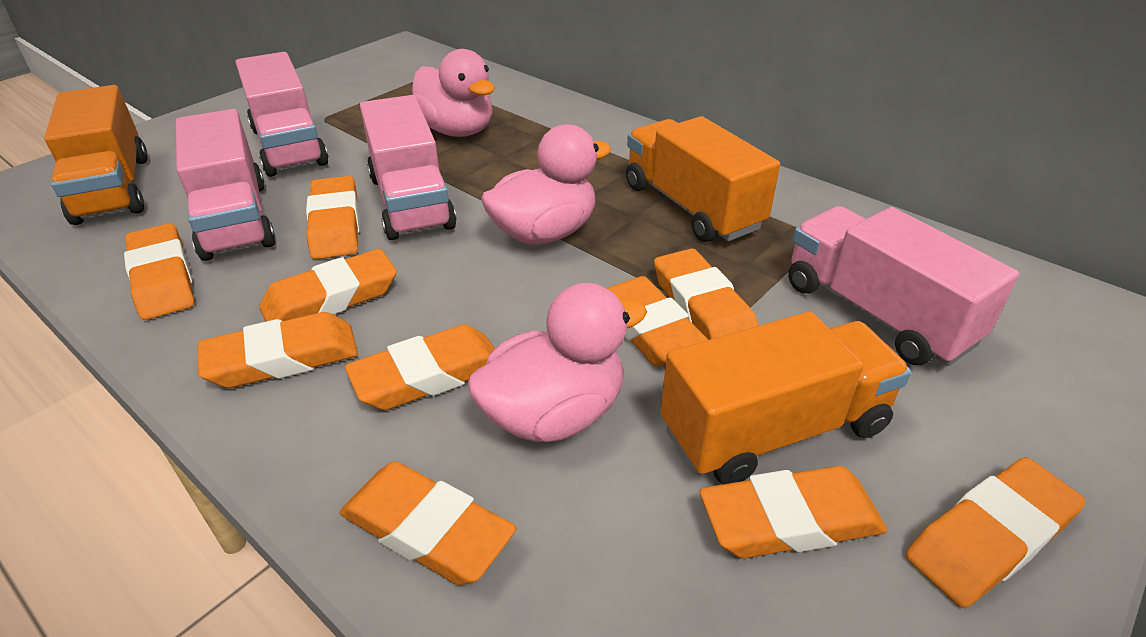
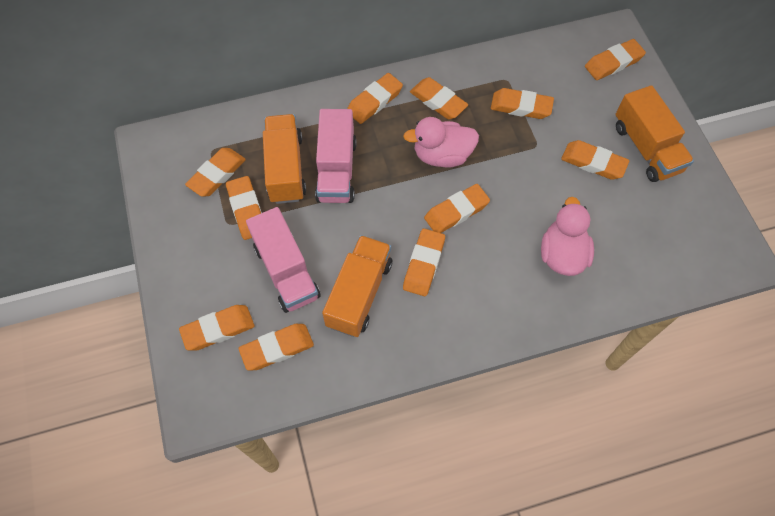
orange eraser: 10 -> 11
pink duck: 3 -> 2
pink truck: 4 -> 2

